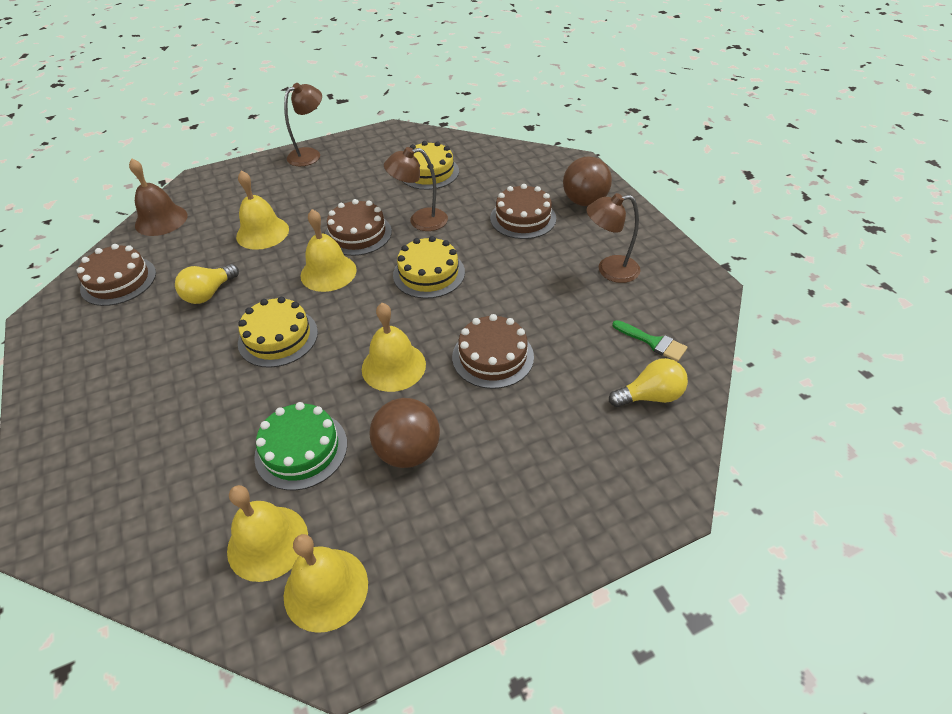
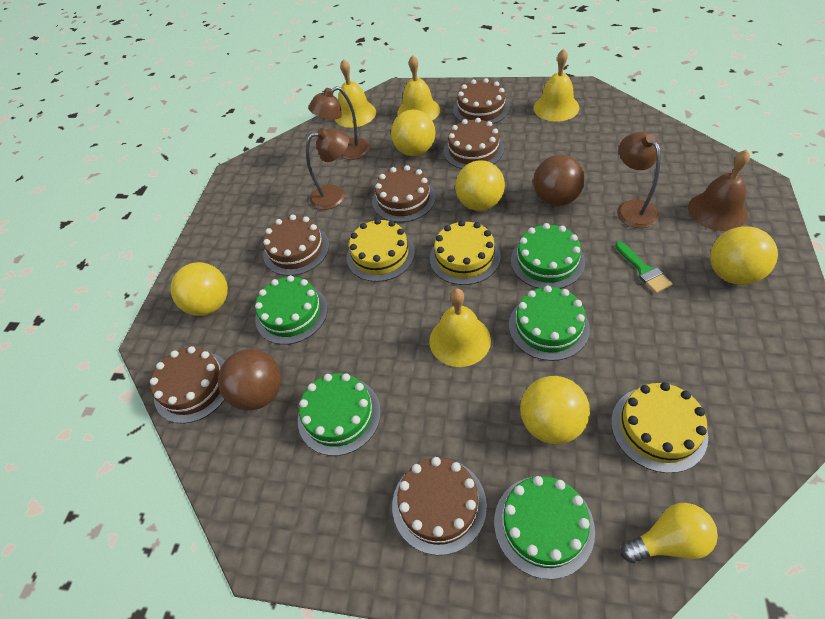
brown cake: 4 -> 6
green cake: 1 -> 5
yellow ball: 0 -> 5
yellow bell: 5 -> 4
yellow light bulb: 2 -> 1

